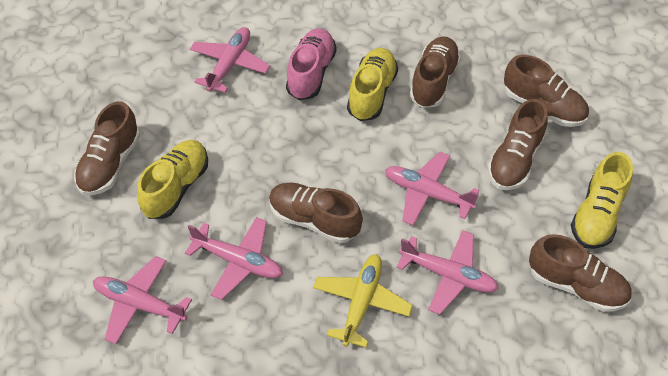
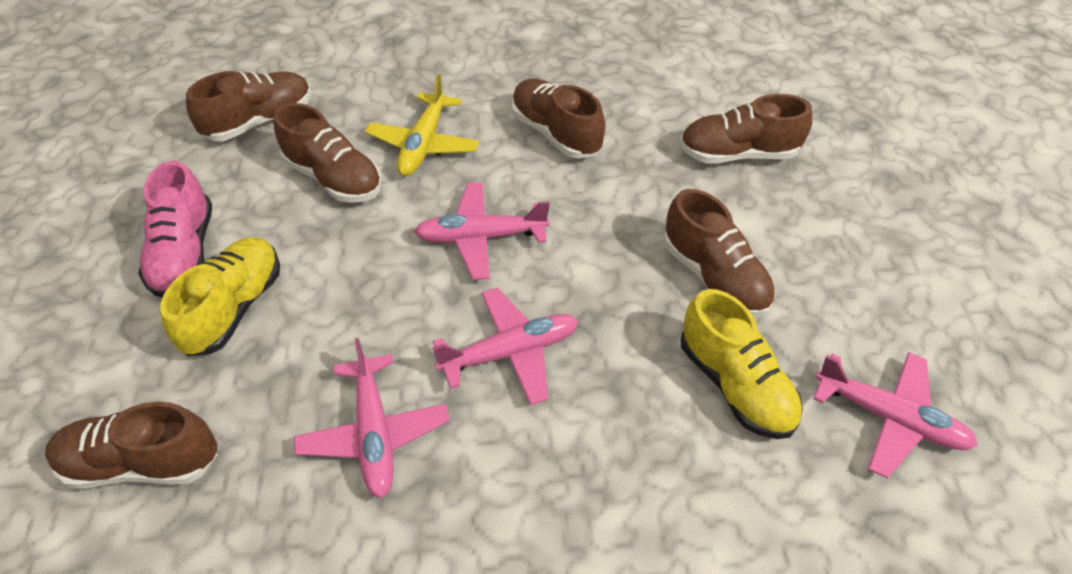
pink plane: 5 -> 4
yellow shoe: 3 -> 2

